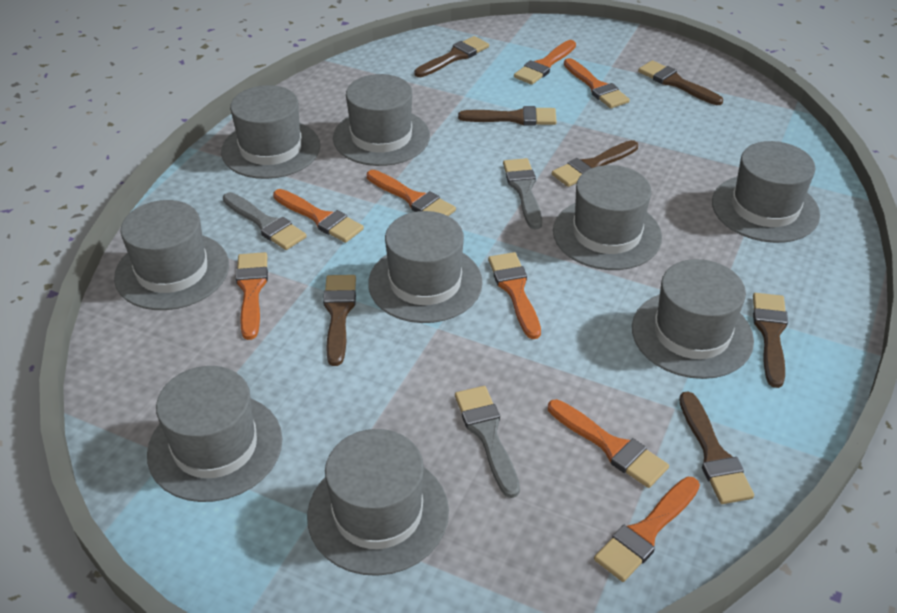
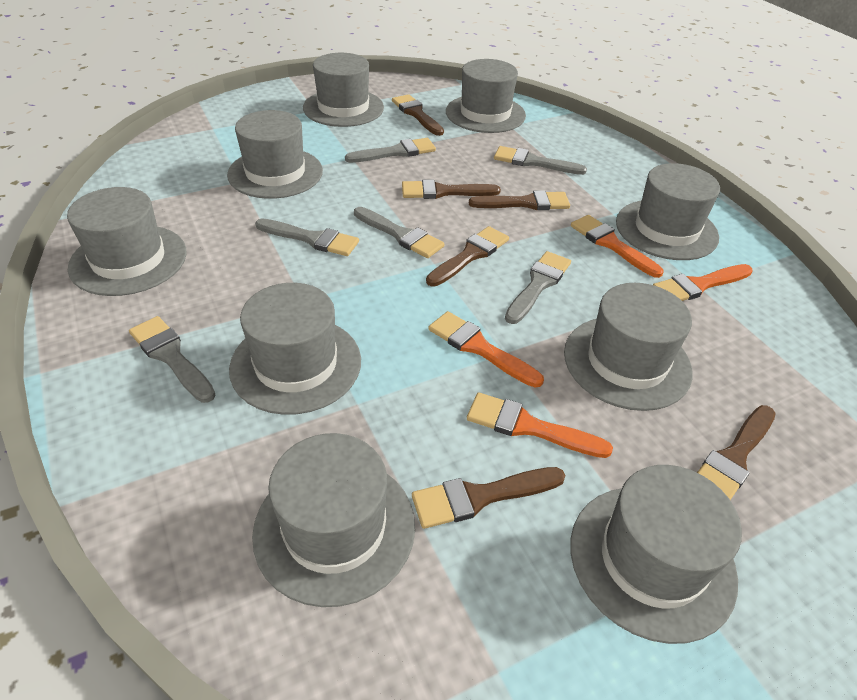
brown brush: 7 -> 6
grey brush: 3 -> 6
orange brush: 8 -> 4

